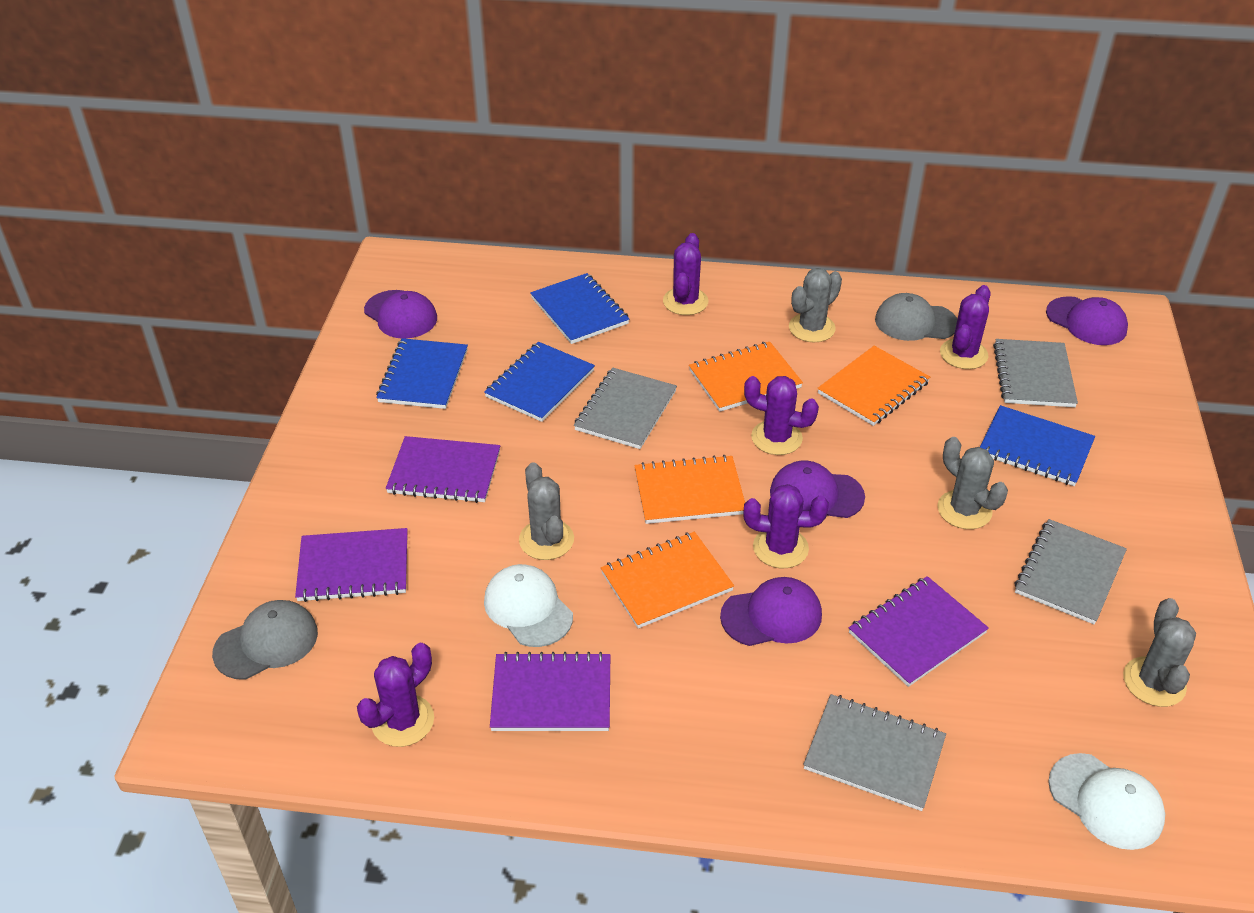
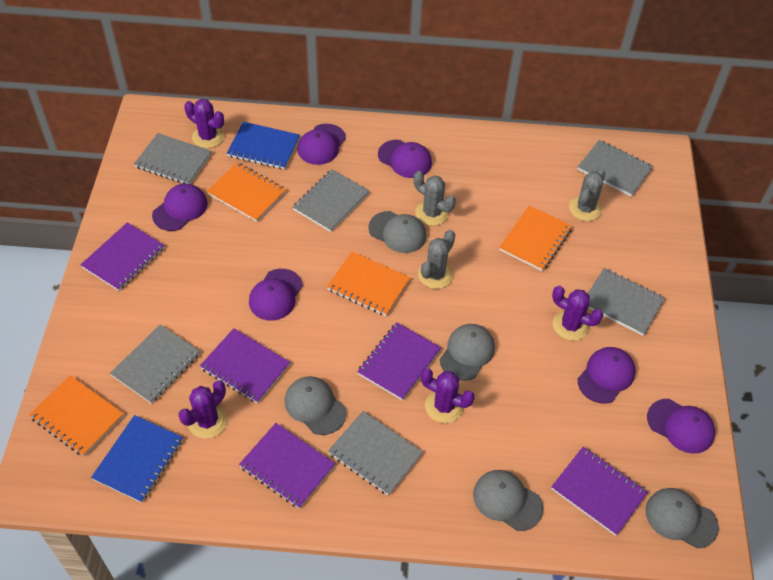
blue notebook: 4 -> 2
grey cactus: 4 -> 3
grey cap: 2 -> 5
grey notebook: 4 -> 6
purple cactus: 5 -> 4
purple cap: 4 -> 6
purple notebook: 4 -> 5
white cap: 2 -> 0

